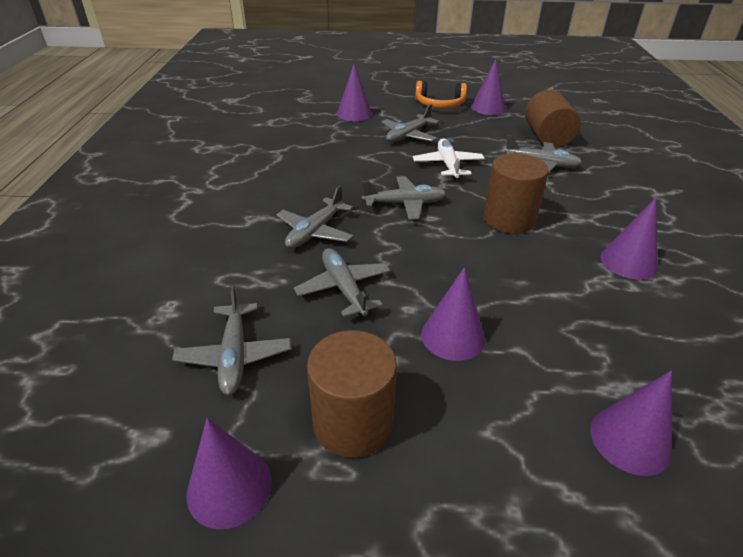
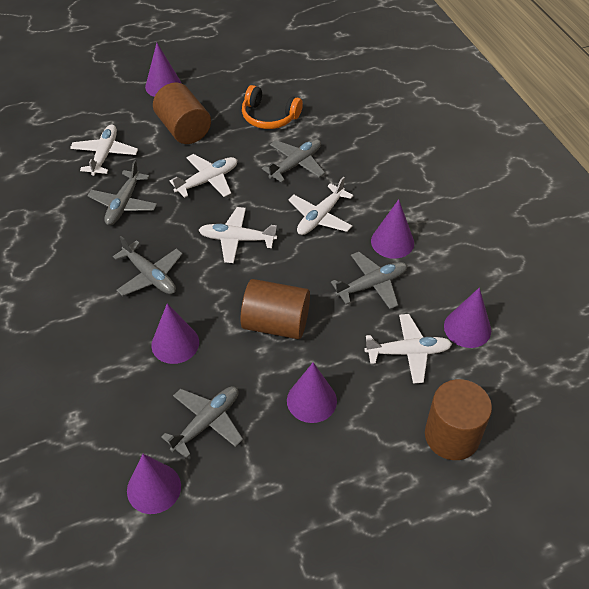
grey plane: 6 -> 5
white plane: 1 -> 5

